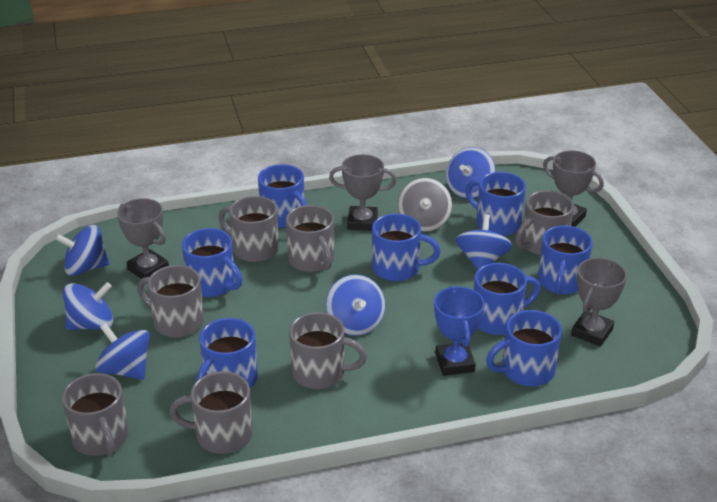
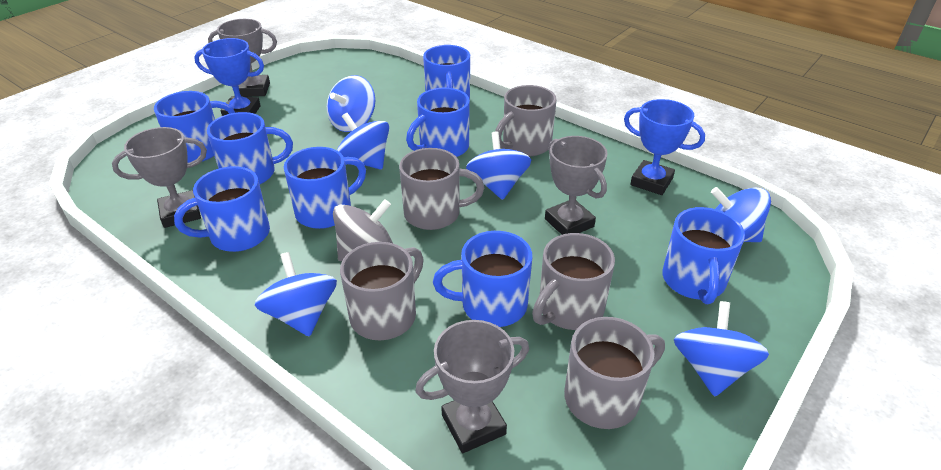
blue trophy: 1 -> 2
grey mug: 7 -> 5

